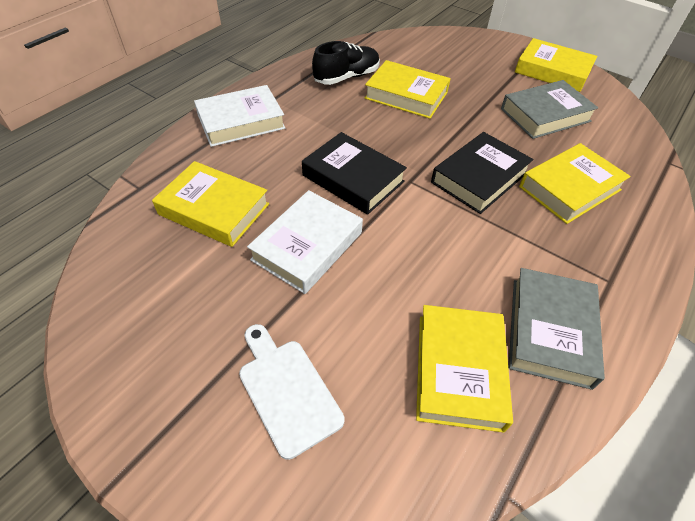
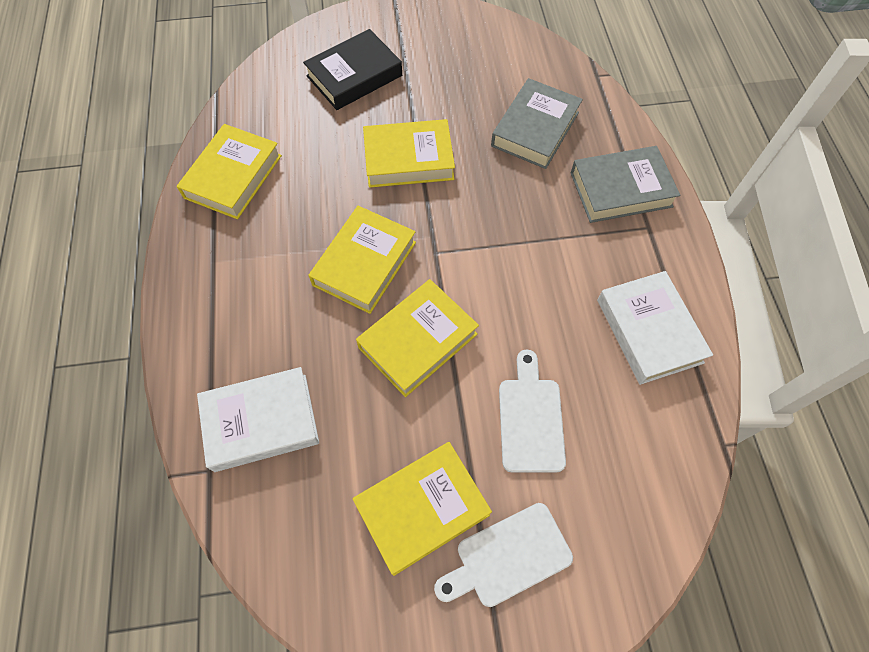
black book: 2 -> 1
black shoe: 1 -> 0
white cutting board: 1 -> 2

